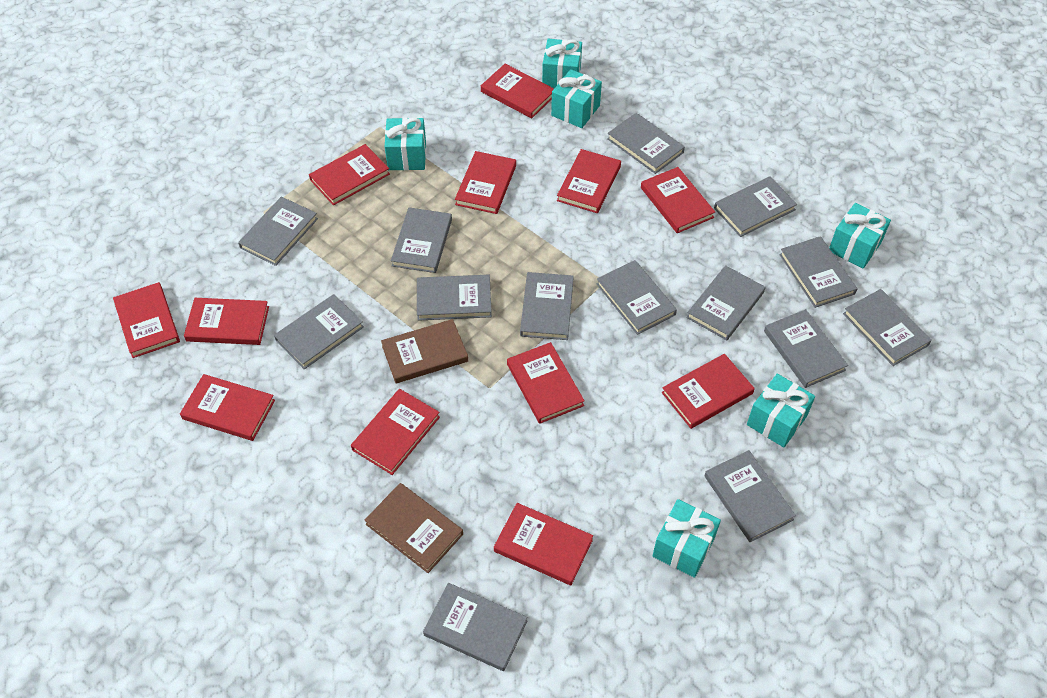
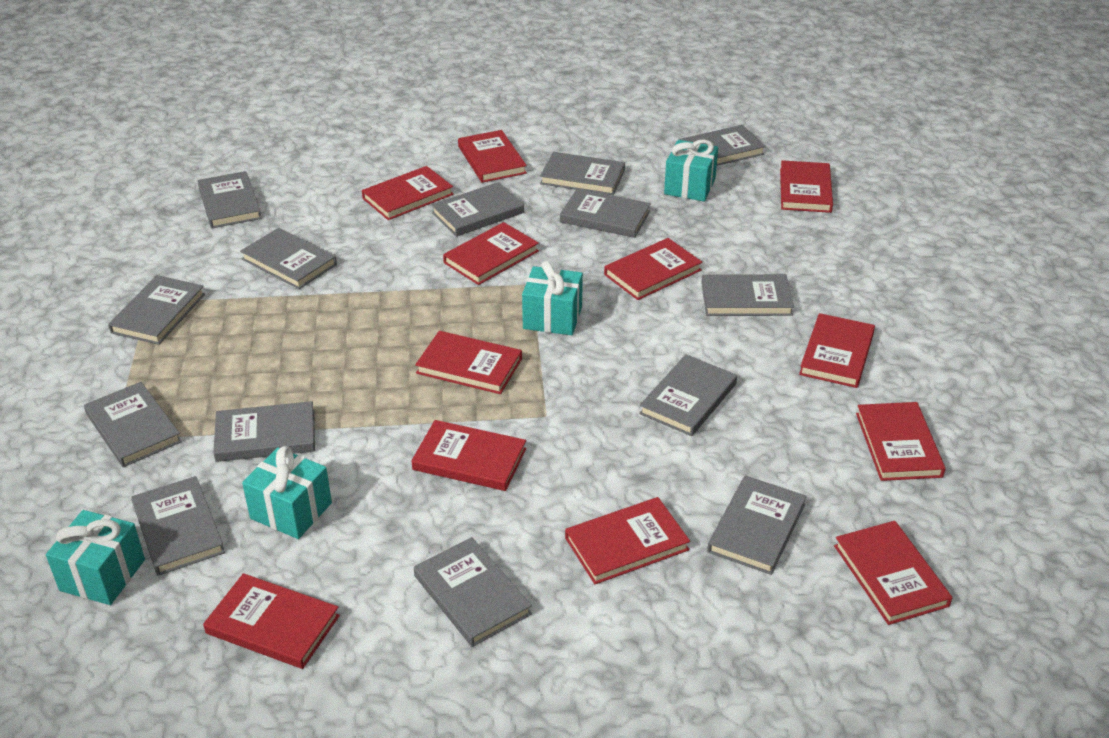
brown book: 2 -> 0
turquoise gift: 6 -> 4

